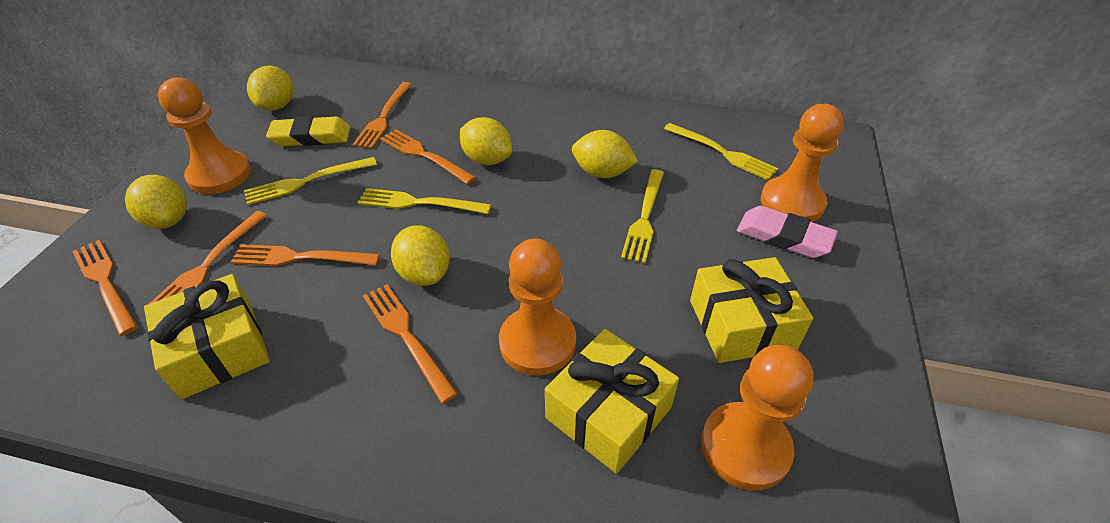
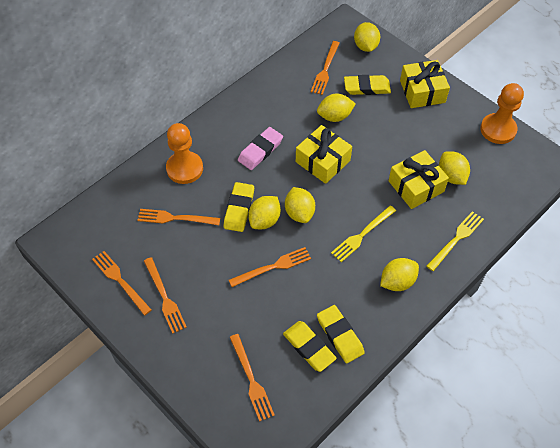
orange pawn: 4 -> 2
yellow eraser: 1 -> 4
yellow fork: 4 -> 2
yellow lemon: 5 -> 6

